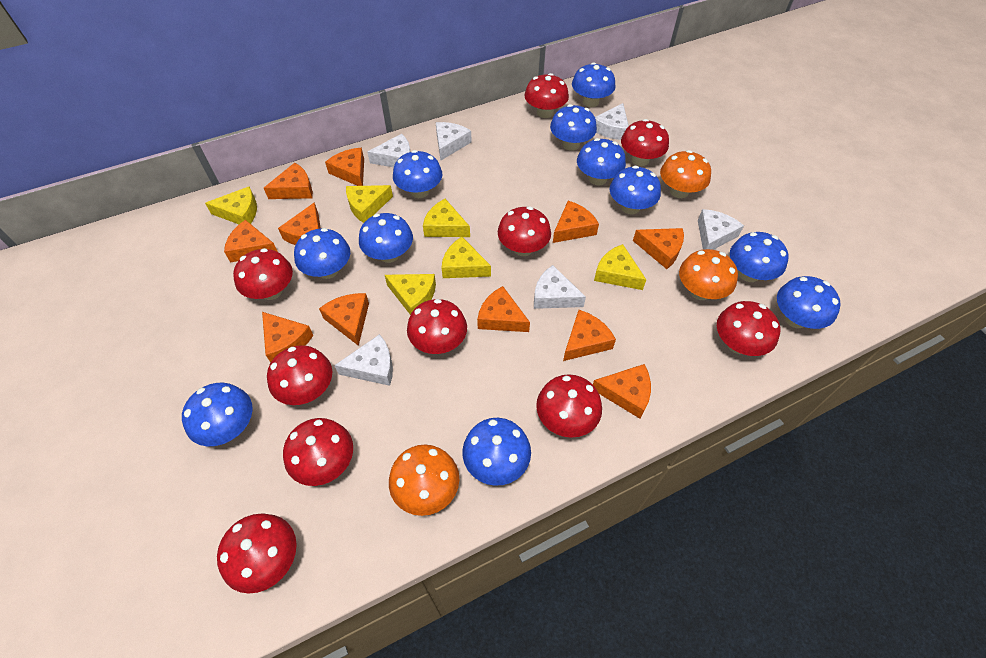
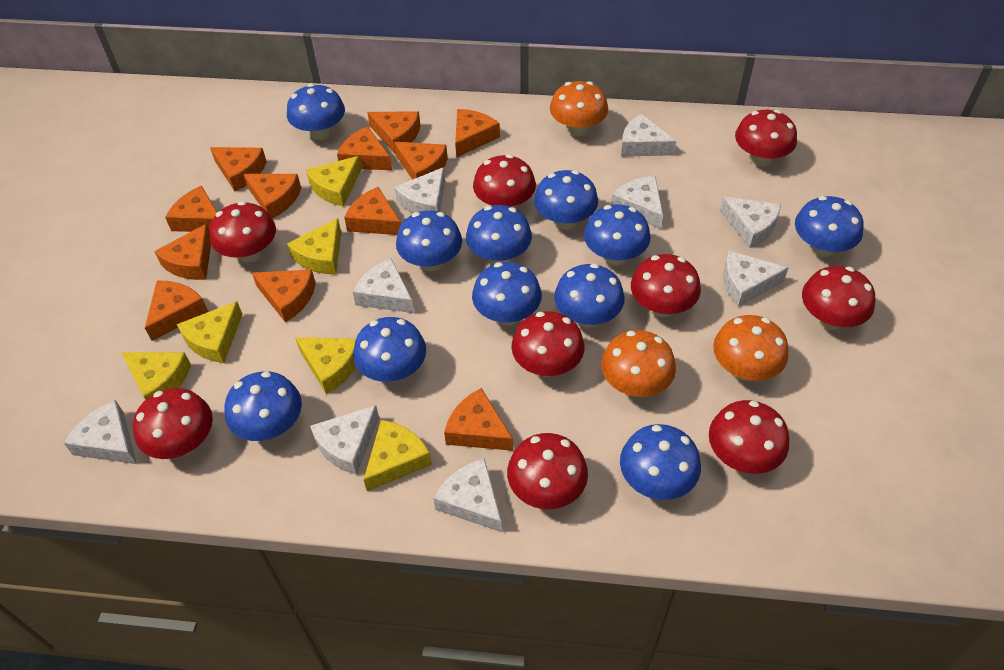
orange cheese: 11 -> 12
red mushroom: 10 -> 9
white cheese: 6 -> 9

